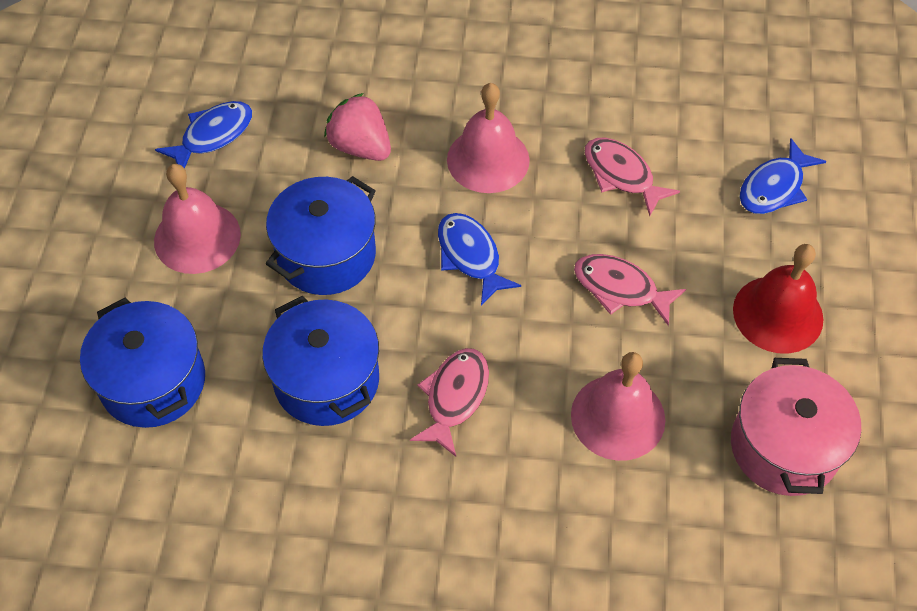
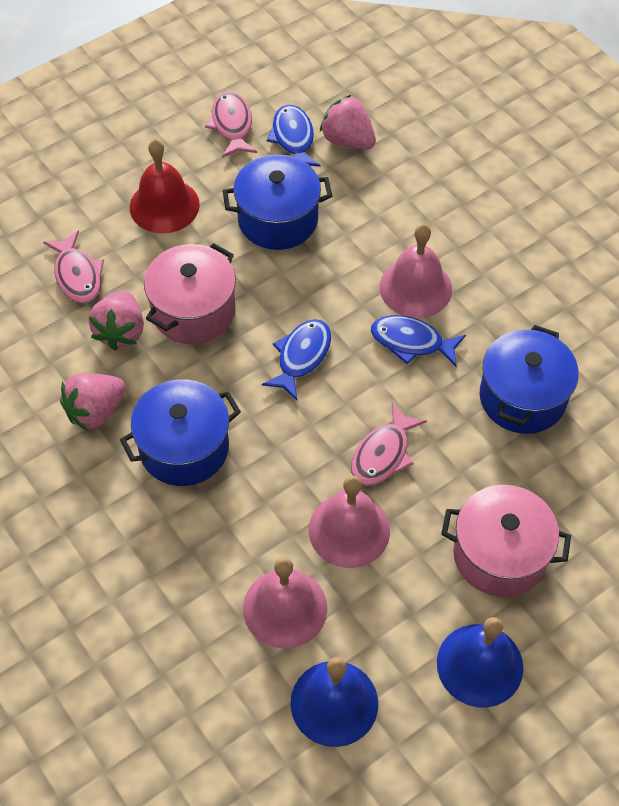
blue bell: 0 -> 2
pink pot: 1 -> 2
pink strawberry: 1 -> 3

